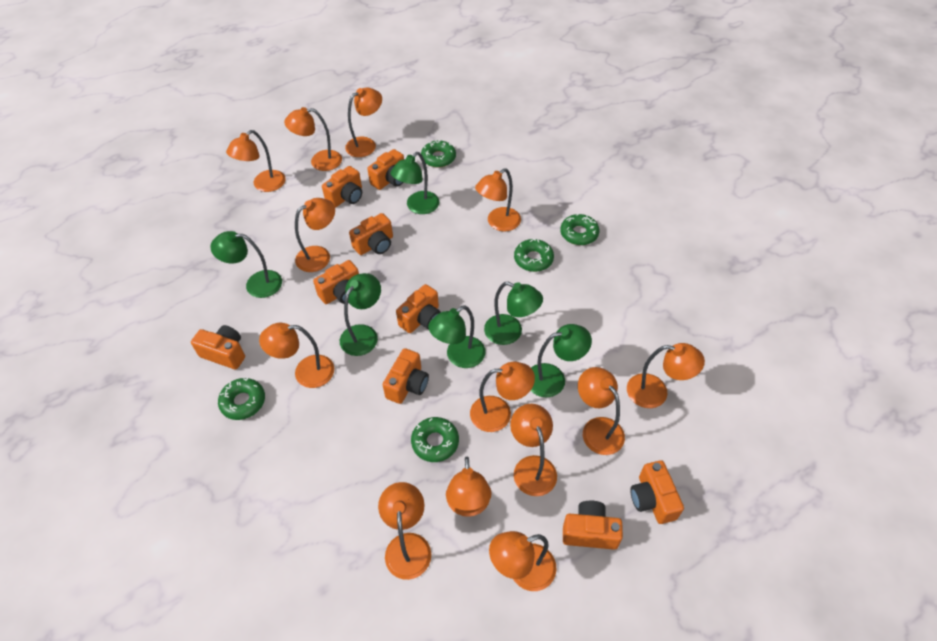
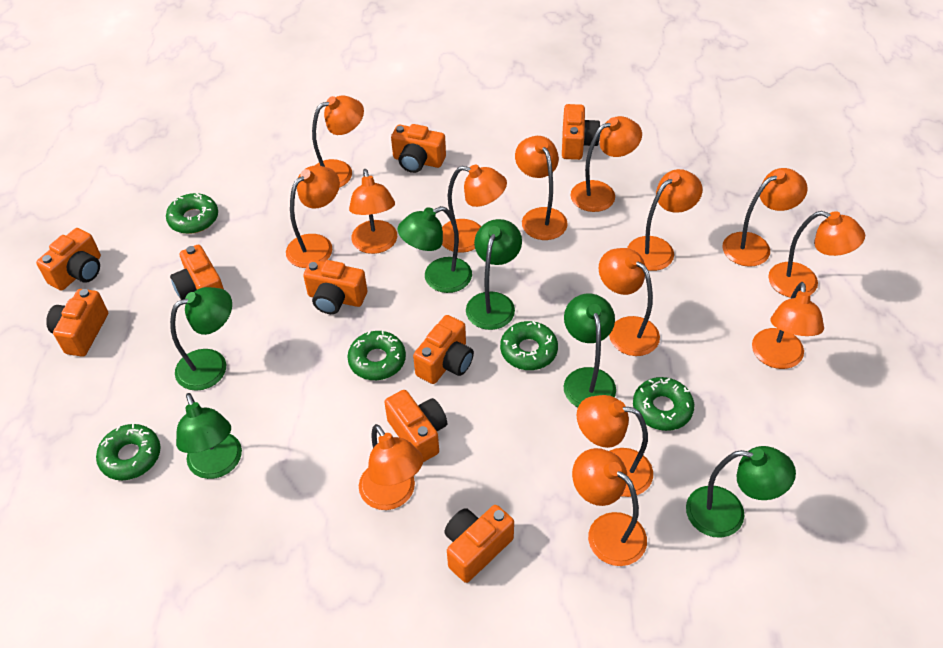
orange lamp: 13 -> 14

